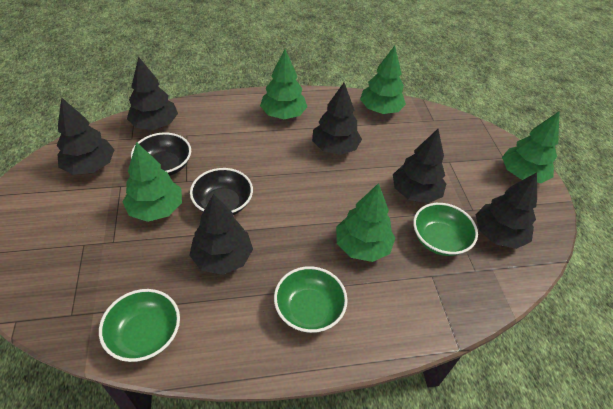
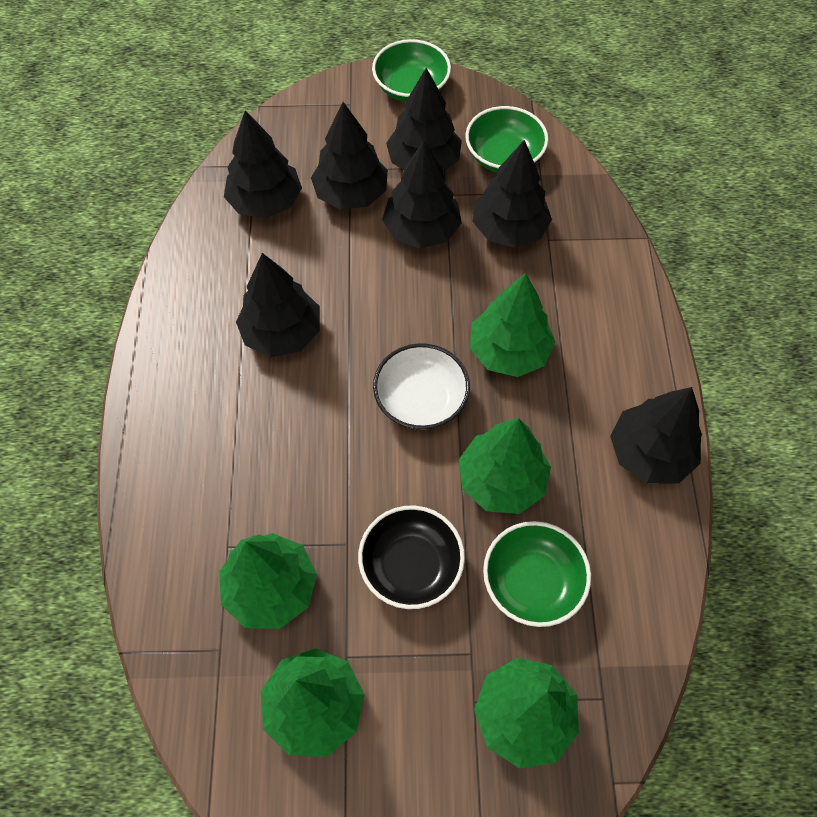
black bowl: 2 -> 1
black tree: 6 -> 7
white bowl: 0 -> 1

